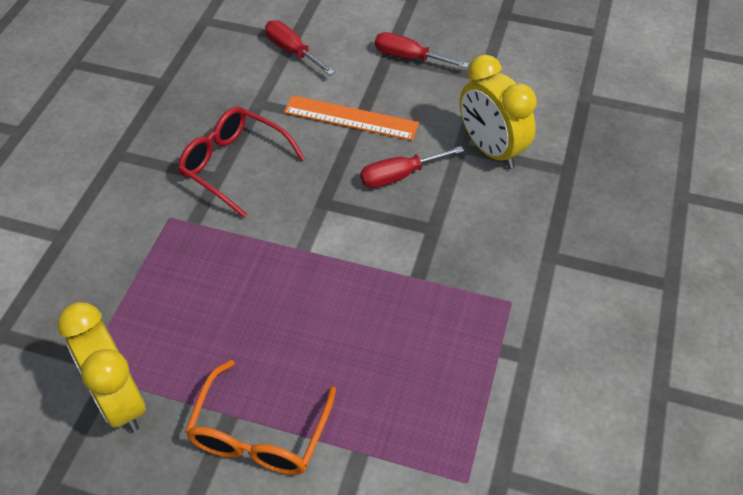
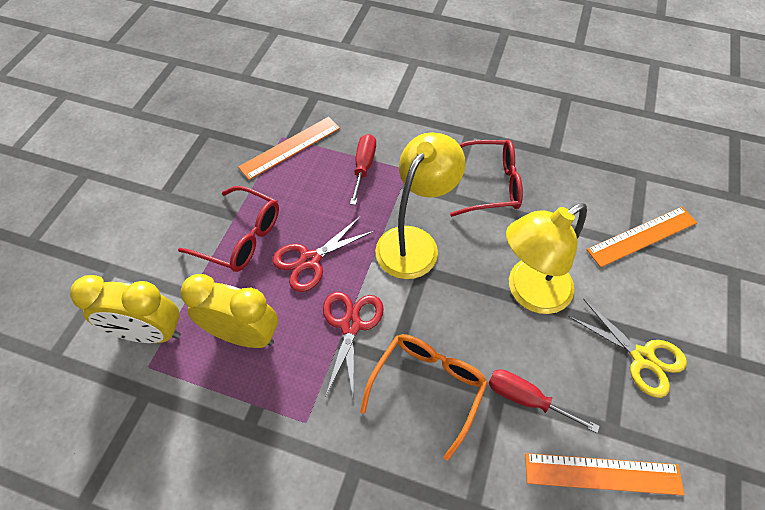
orange ruler: 1 -> 3
red glasses: 1 -> 2
red scissors: 0 -> 2
red screwdriver: 3 -> 2
yellow lamp: 0 -> 2
yellow scissors: 0 -> 1

